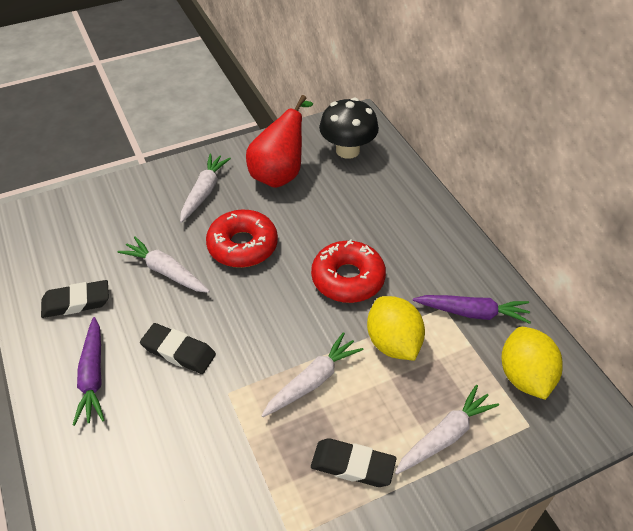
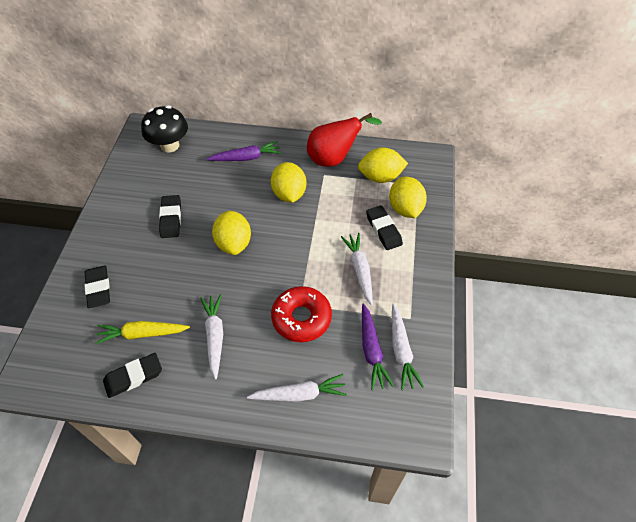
black eraser: 3 -> 4
red donut: 2 -> 1
yellow carrot: 0 -> 1
yellow lemon: 2 -> 4

